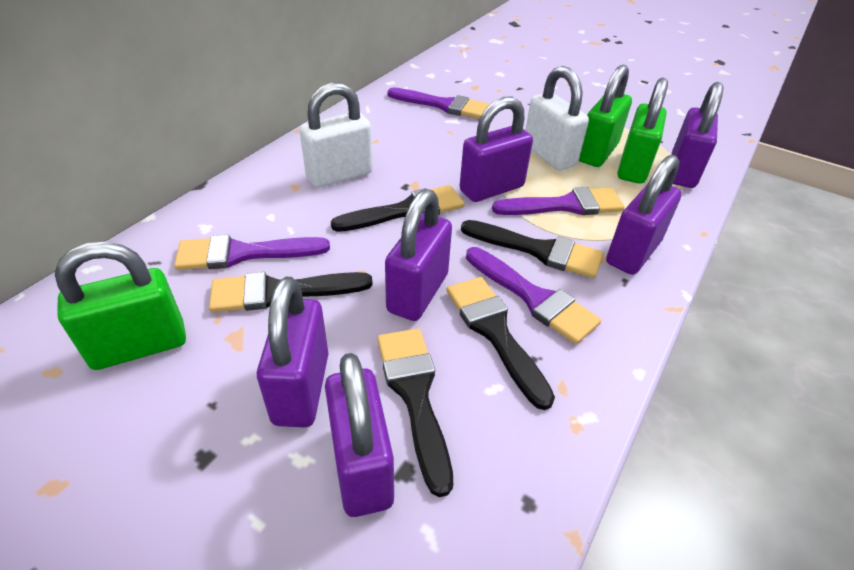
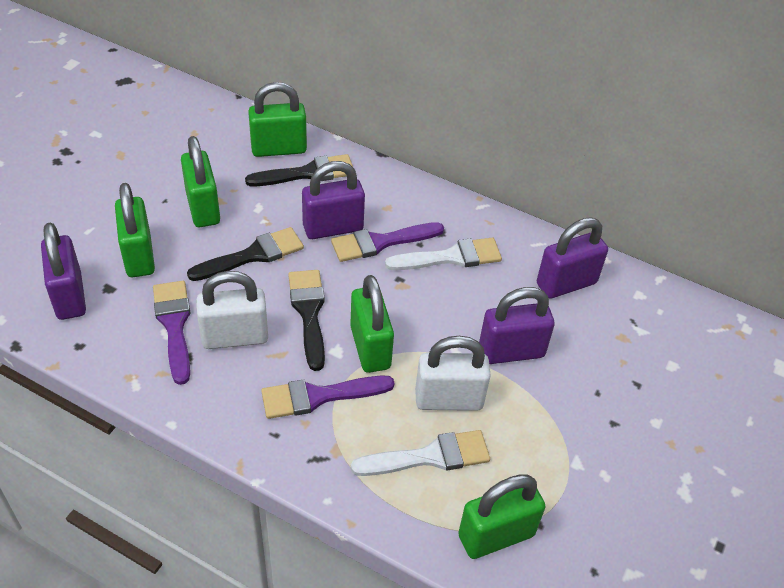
black brush: 5 -> 3
green padlock: 3 -> 5
purple brush: 4 -> 3
purple padlock: 6 -> 4
white brush: 0 -> 2

